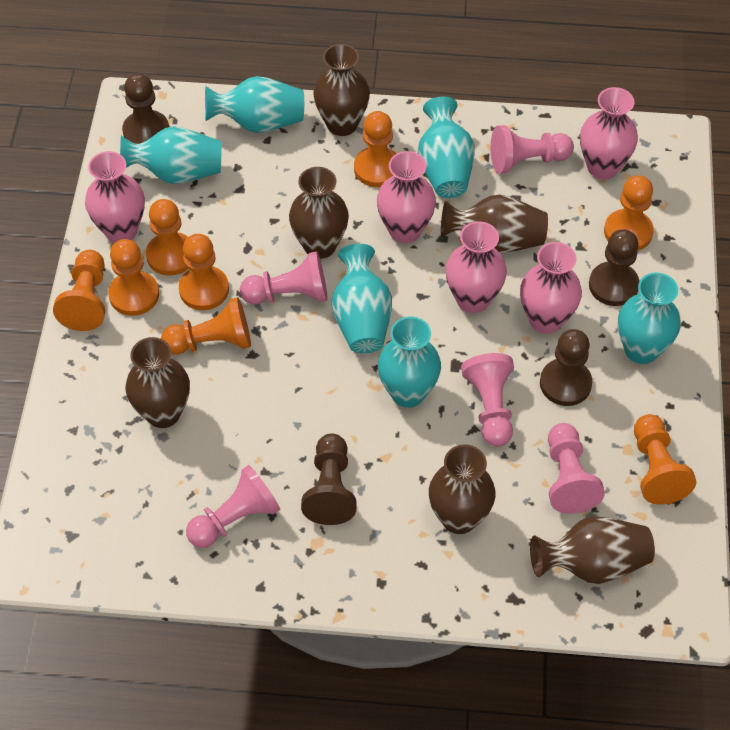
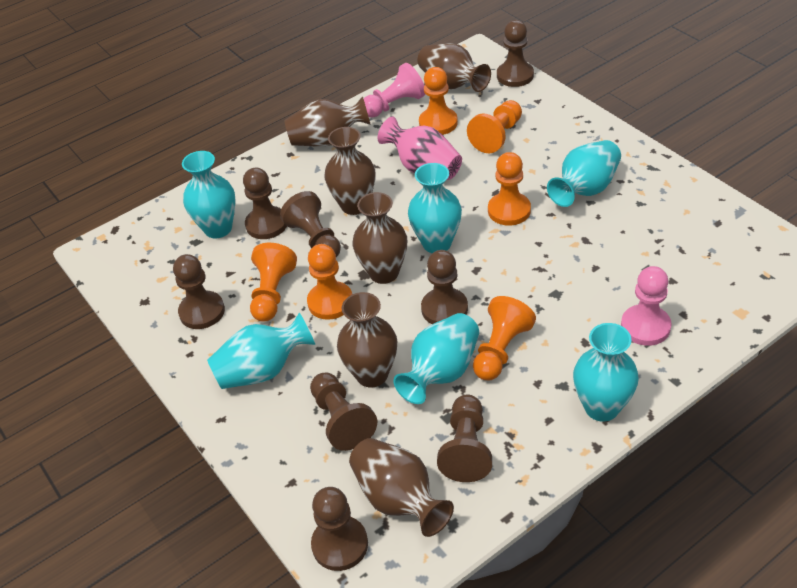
brown pawn: 4 -> 8
orange pawn: 8 -> 6
pink pawn: 5 -> 2
pink vase: 5 -> 1

